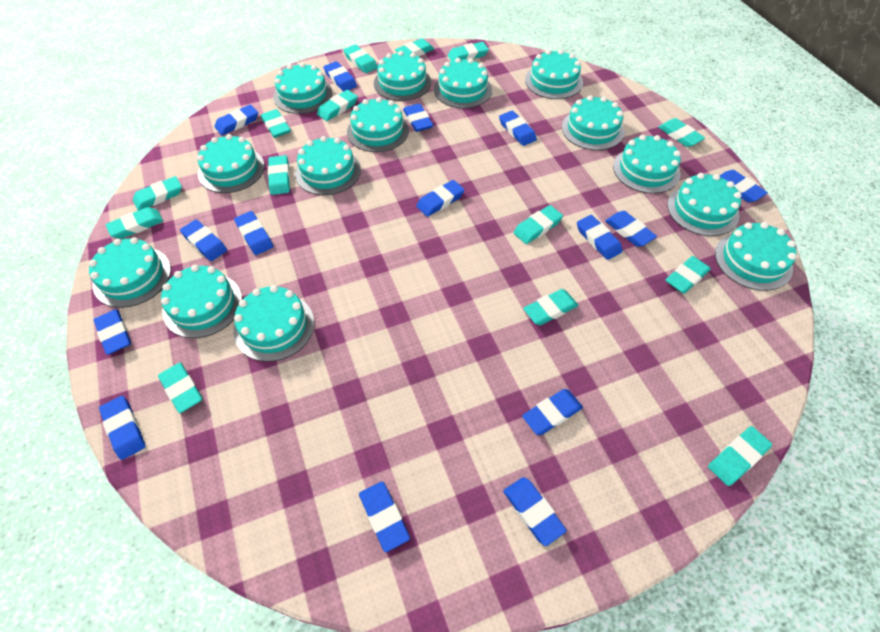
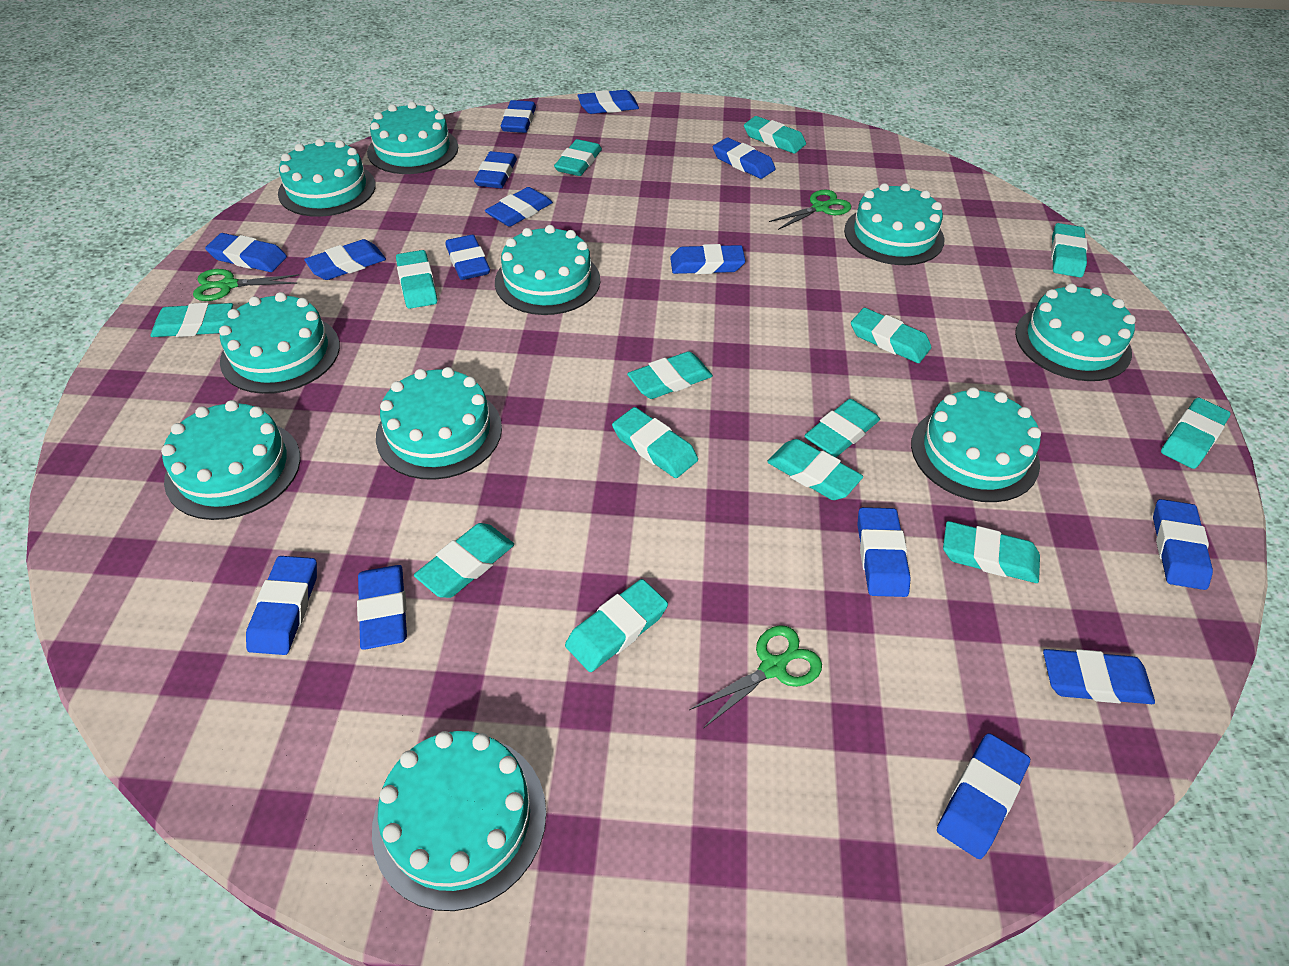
green scissors: 0 -> 3
turquoise cake: 14 -> 10

